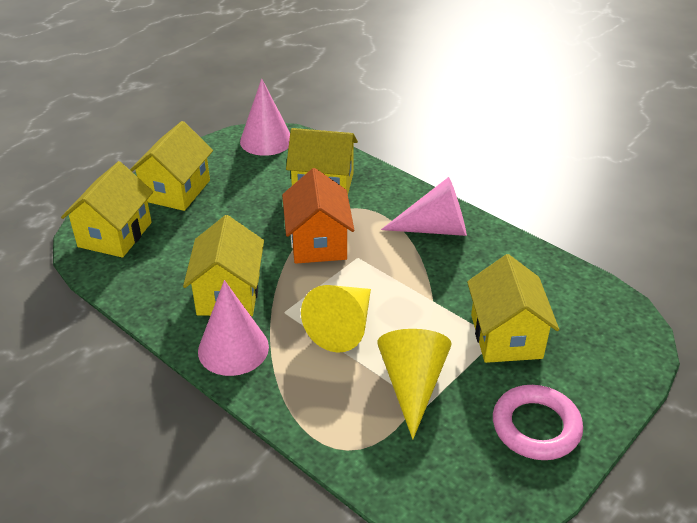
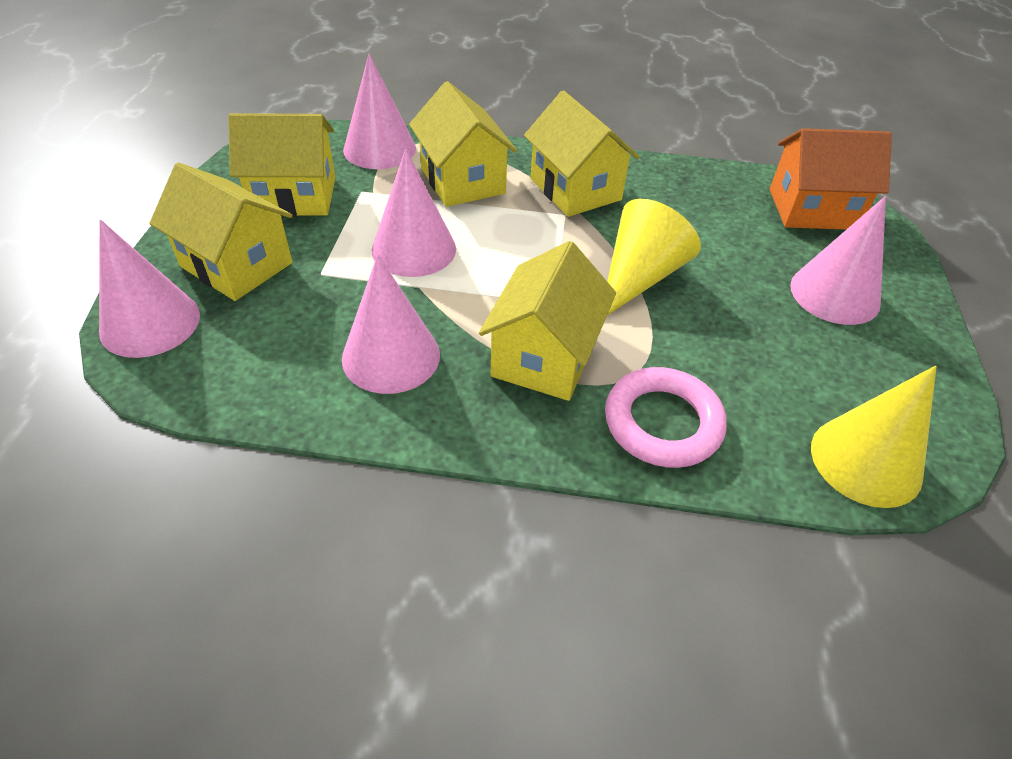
pink cone: 3 -> 5

